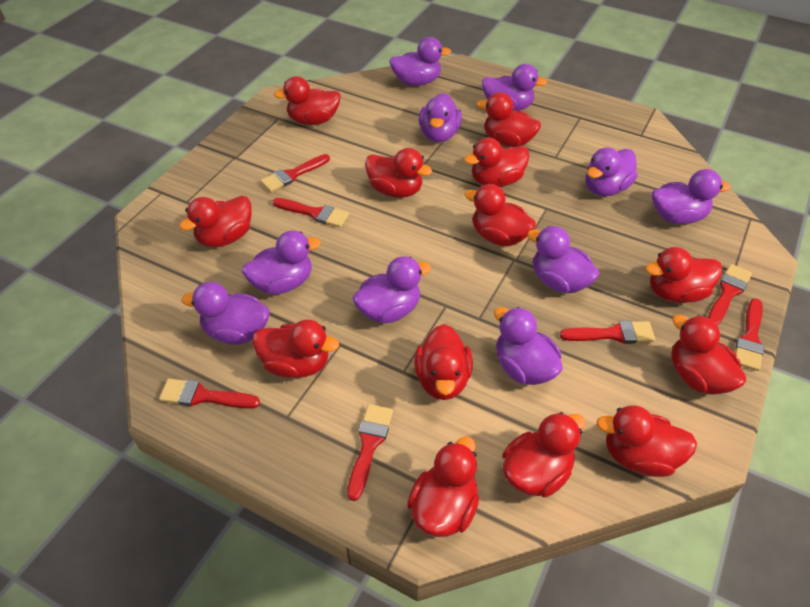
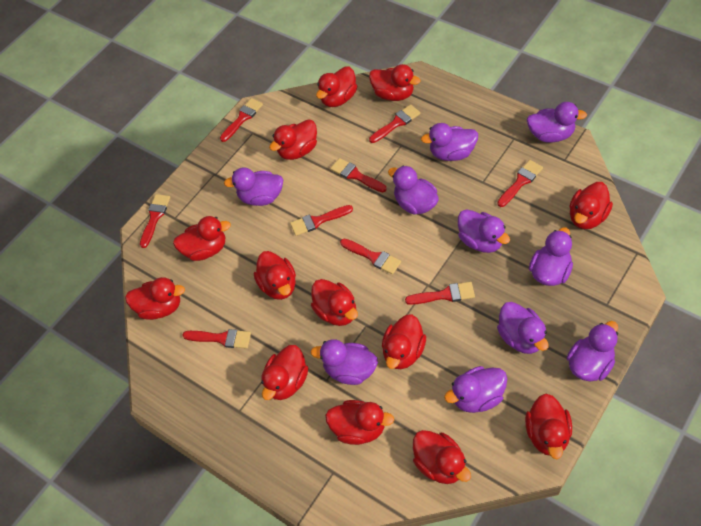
red brush: 7 -> 9

